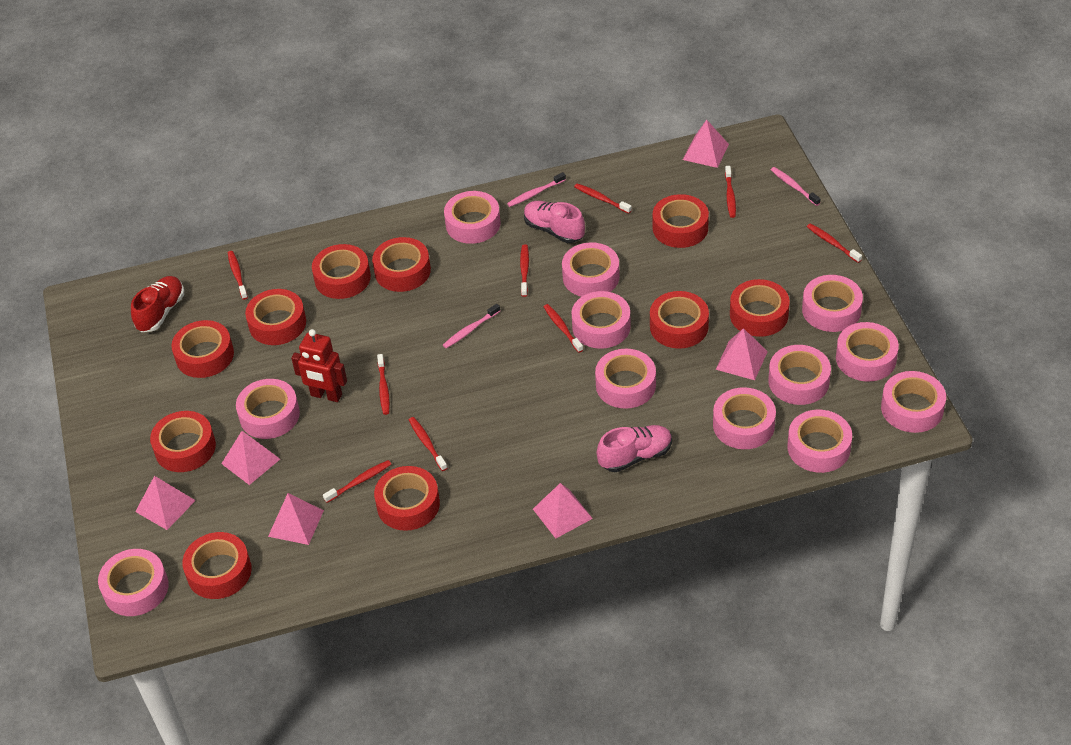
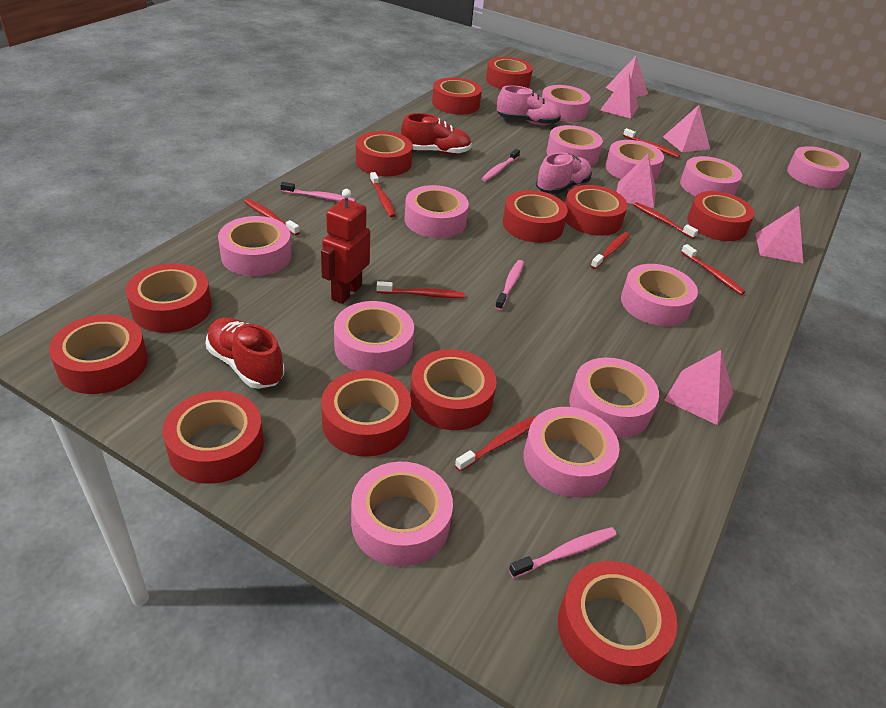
pink toothbrush: 3 -> 4
red shoe: 1 -> 2
red tape: 10 -> 12
red toothbrush: 9 -> 8

